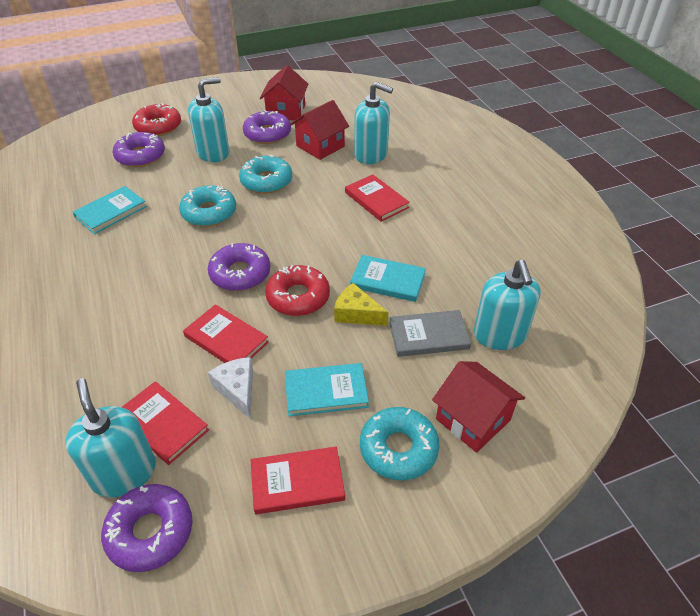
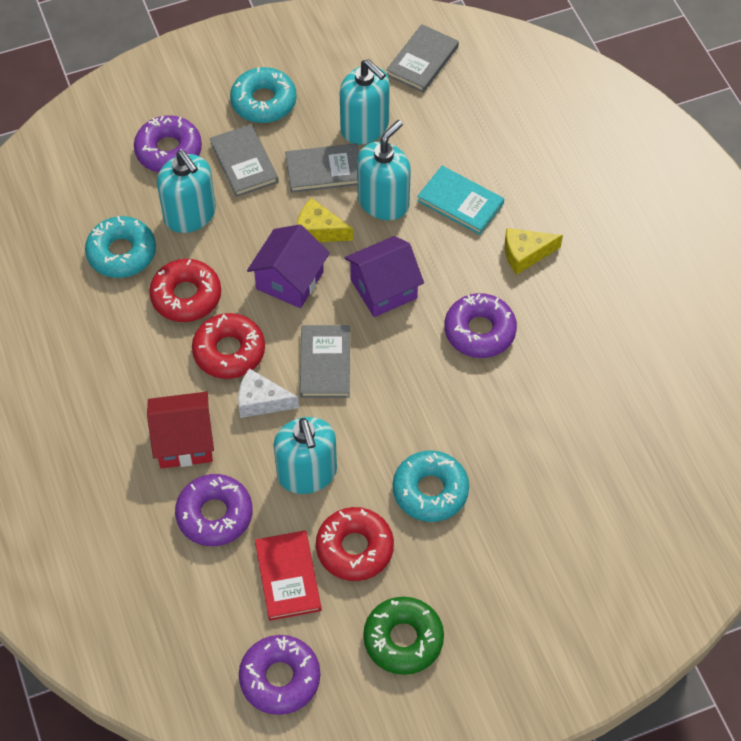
green donut: 0 -> 1
grey book: 1 -> 4
purple house: 0 -> 2
red book: 4 -> 1
red donut: 2 -> 3
red house: 3 -> 1
turquoise book: 3 -> 1
yellow cheese: 1 -> 2

